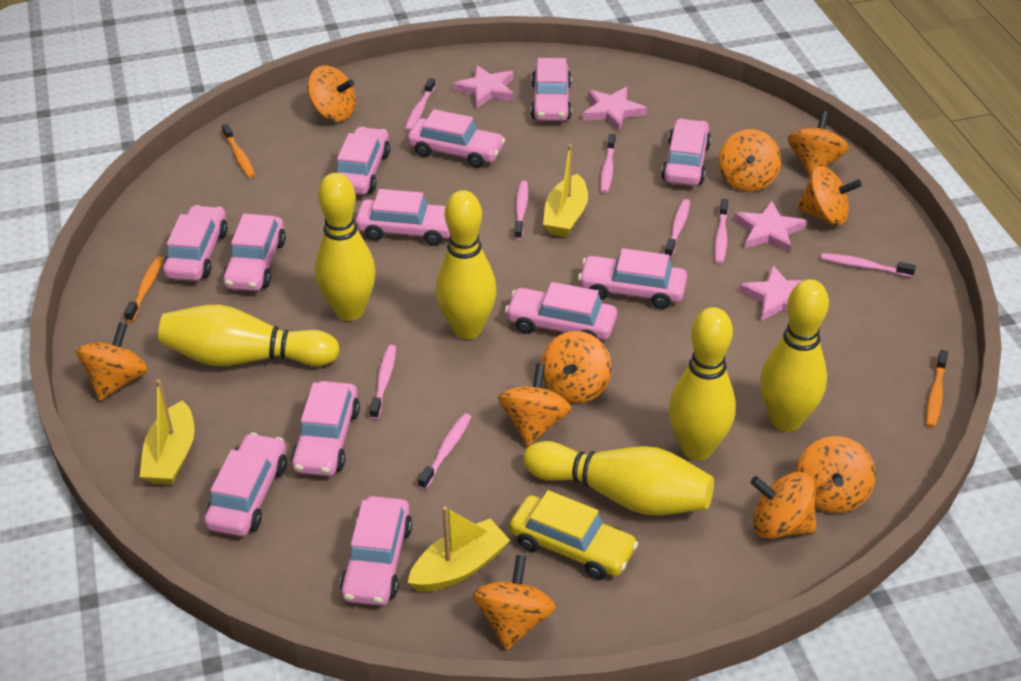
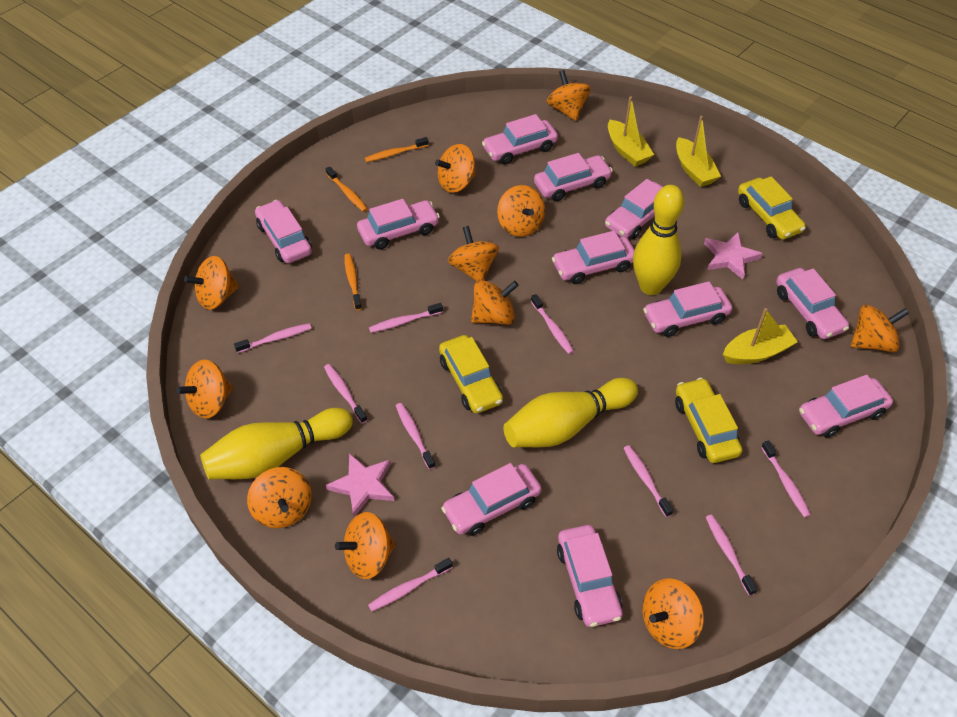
orange spinning top: 10 -> 11
pink car: 12 -> 11
pink star: 4 -> 2
pink toothbrush: 8 -> 9
yellow bowling pin: 6 -> 3
yellow car: 1 -> 3

